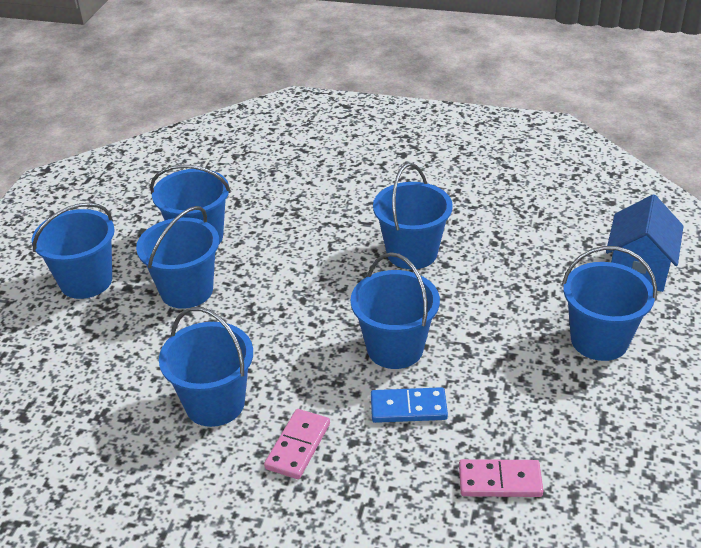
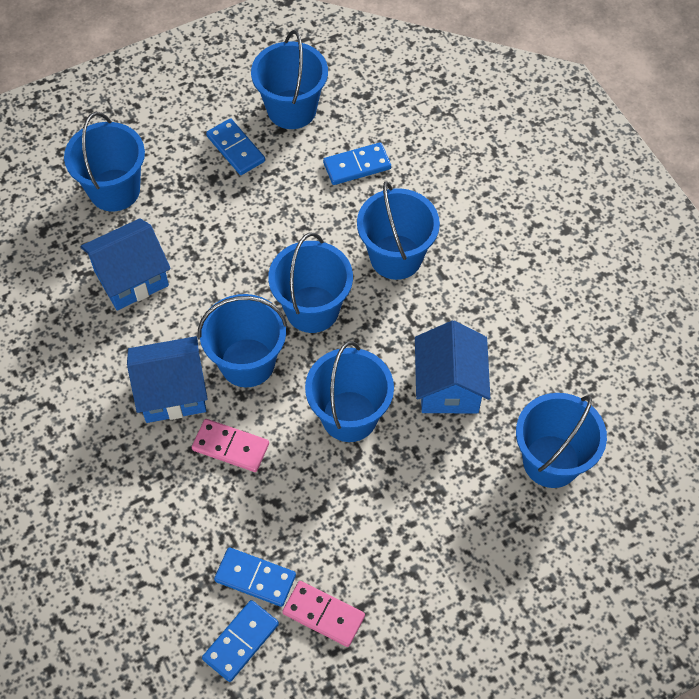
blue domino: 1 -> 4
blue house: 1 -> 3

